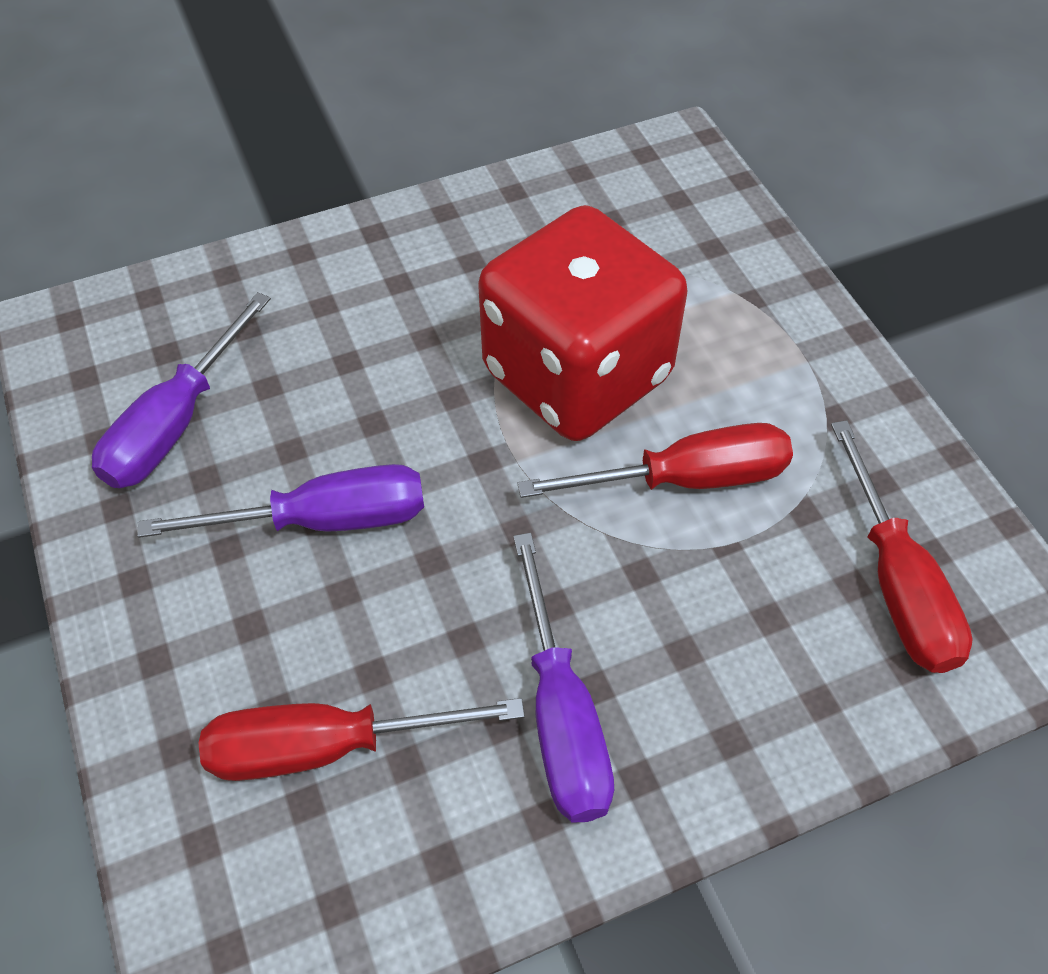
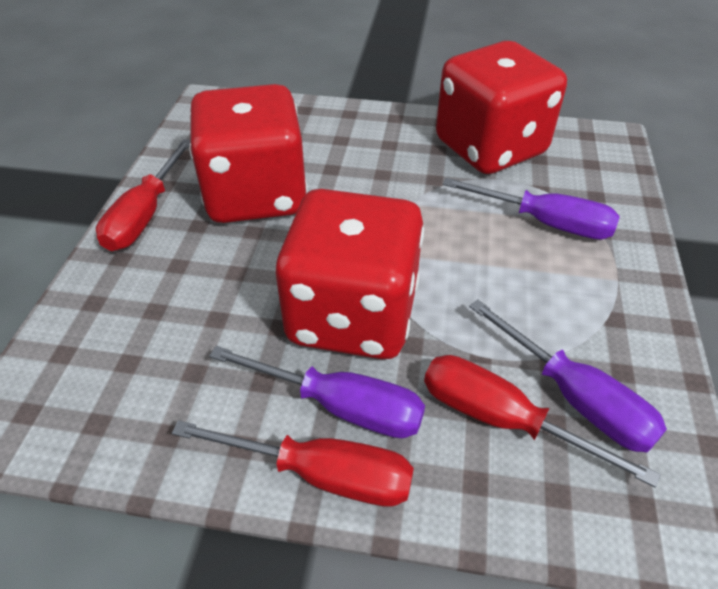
red dice: 1 -> 3

